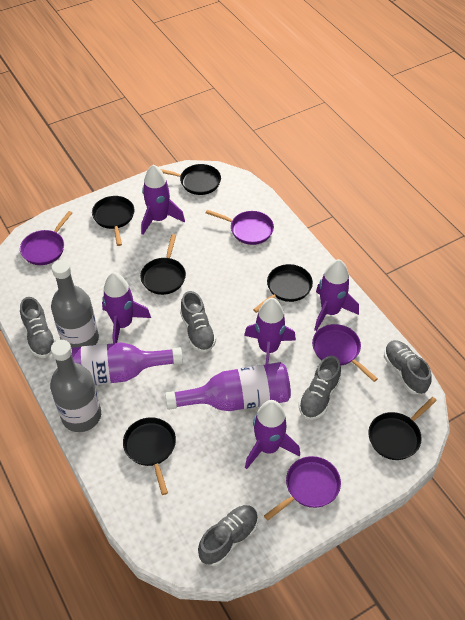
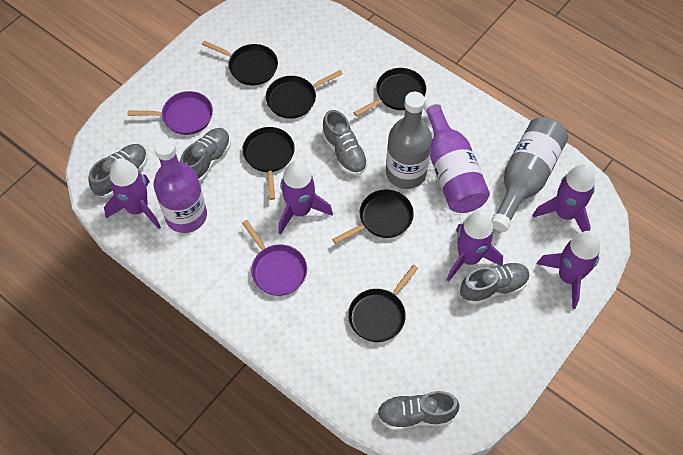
purple pan: 4 -> 2

